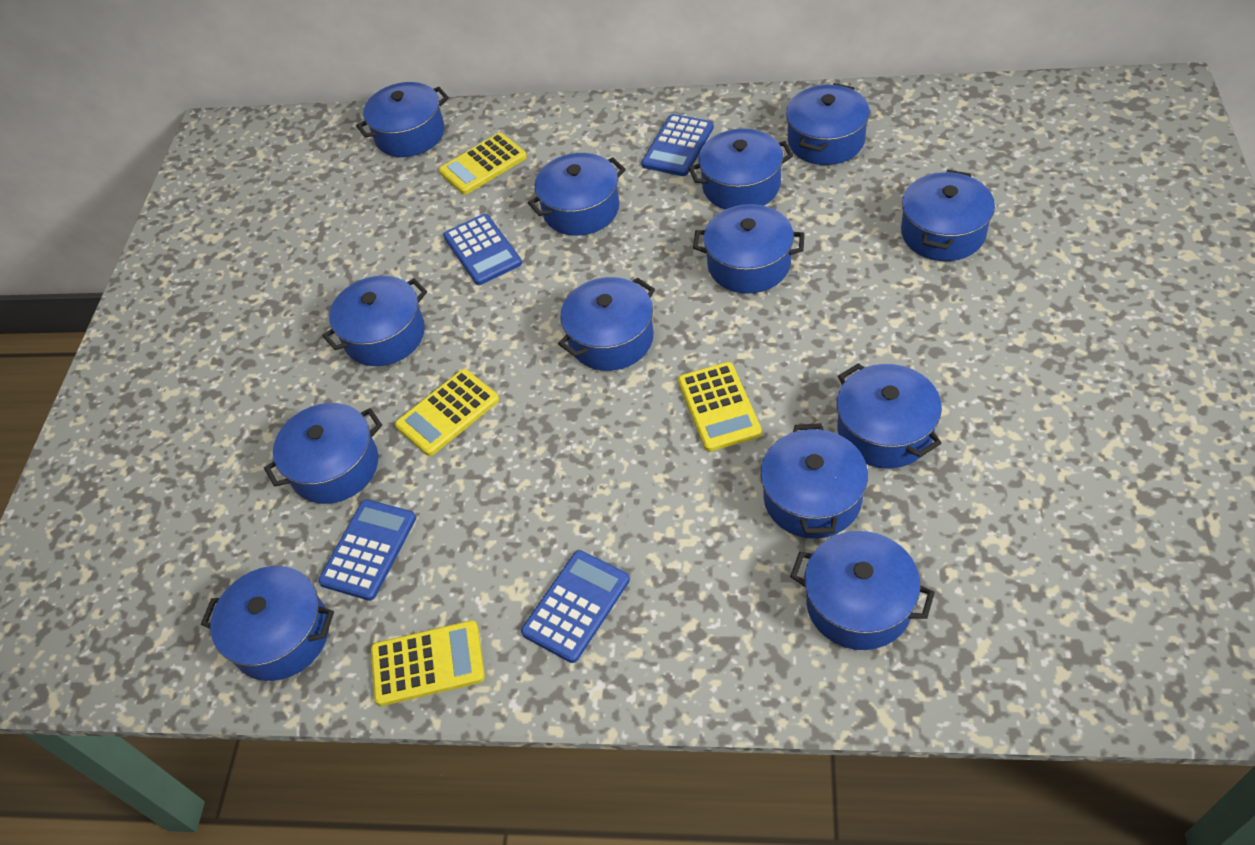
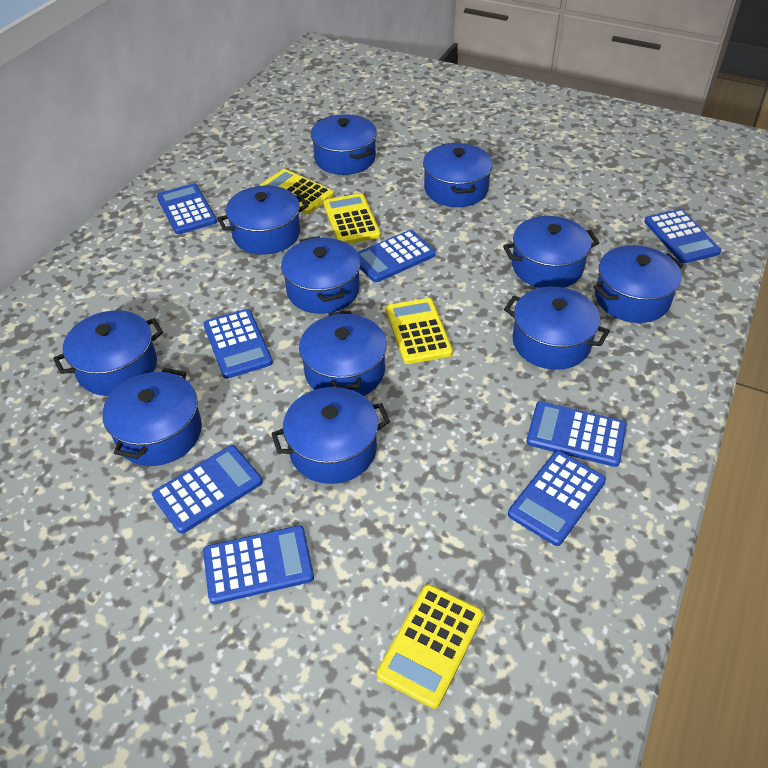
blue calculator: 4 -> 8
blue pot: 13 -> 11

